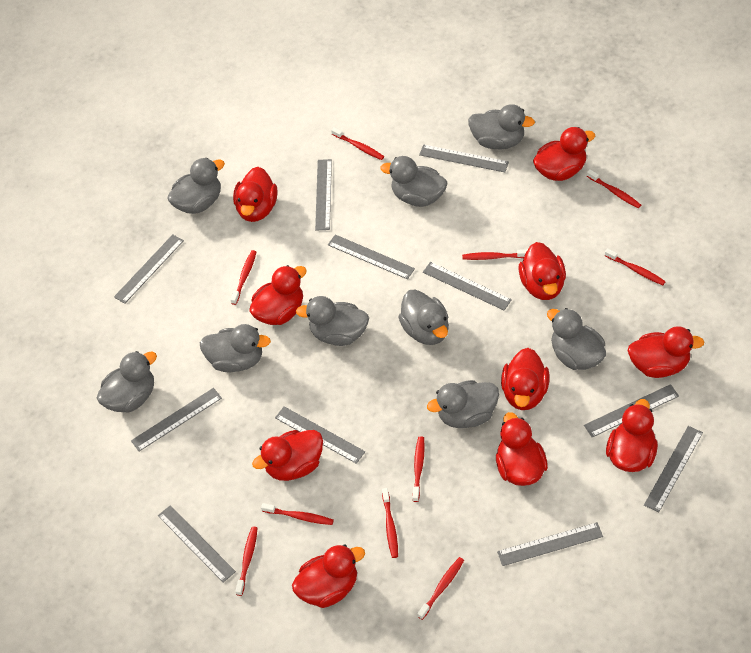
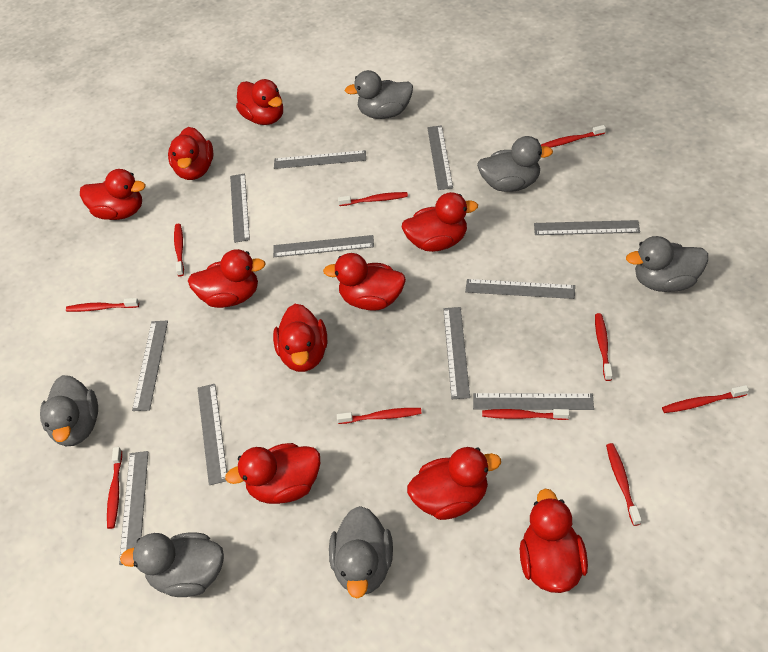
grey duck: 9 -> 6

